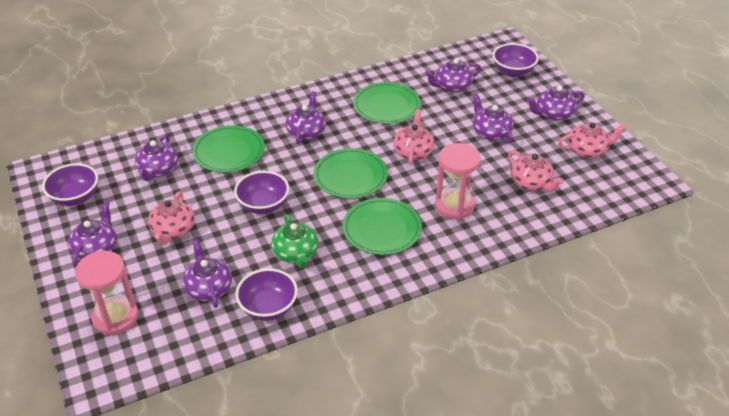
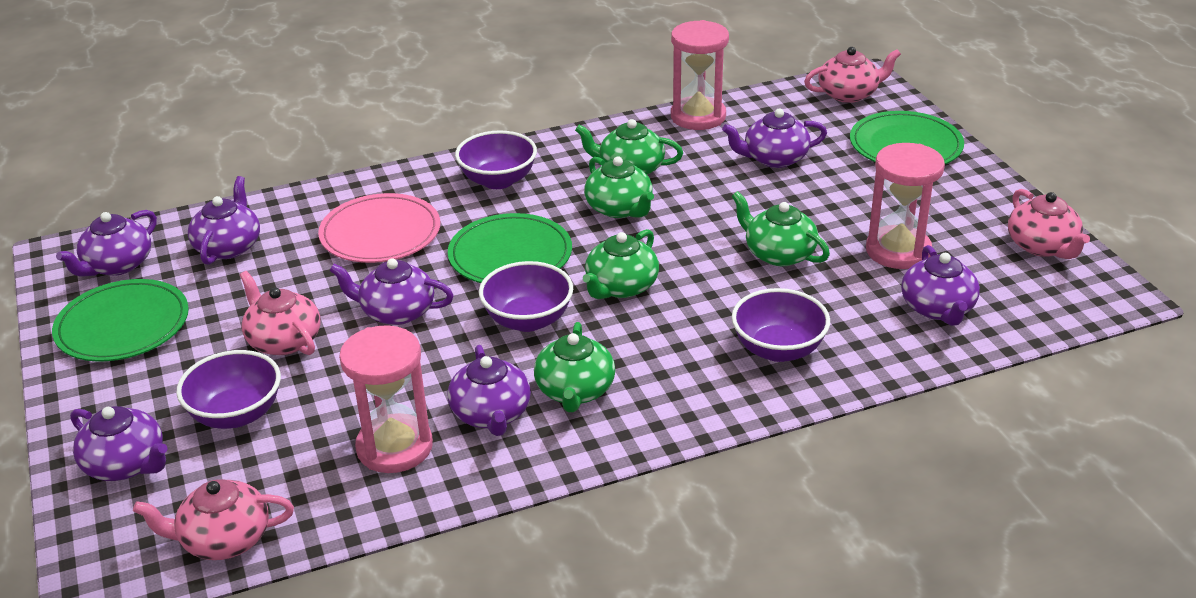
green plate: 4 -> 3
green teapot: 1 -> 5
pink hourglass: 2 -> 3
pink plate: 0 -> 1

